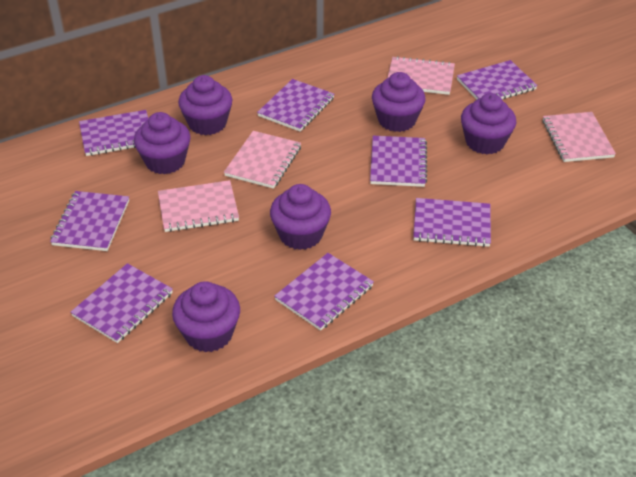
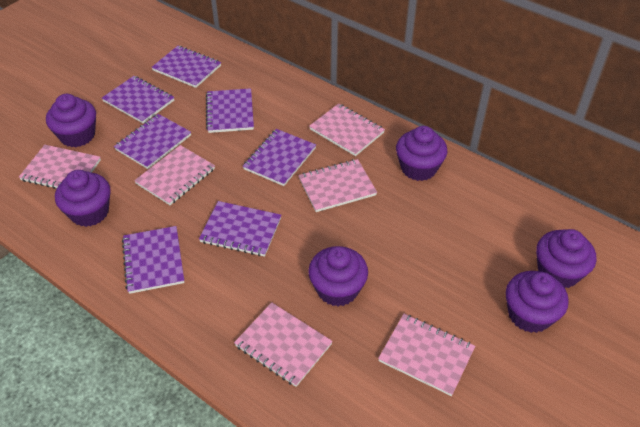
pink notebook: 4 -> 6
purple notebook: 8 -> 7

